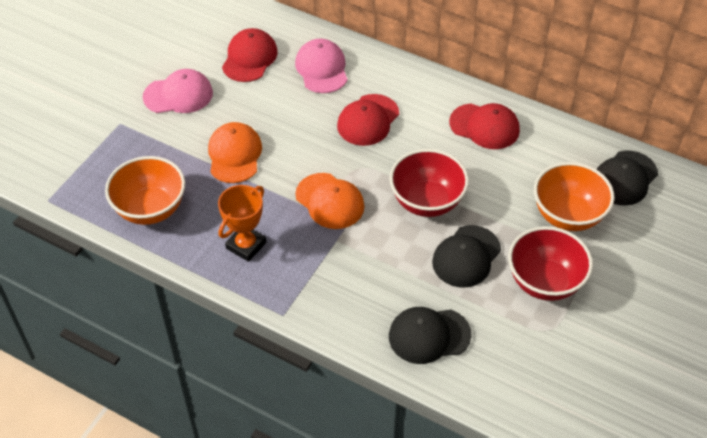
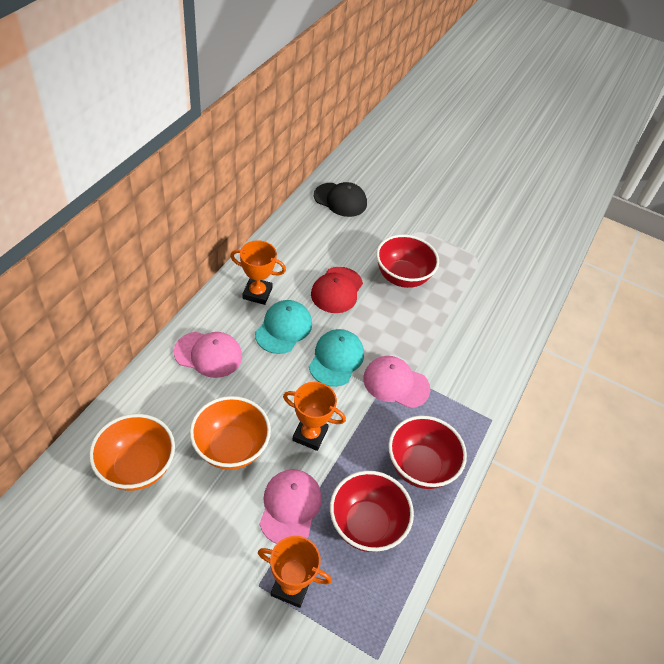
black cap: 3 -> 1
orange cap: 2 -> 0
orange trophy: 1 -> 3
pink cap: 2 -> 3
red bowl: 2 -> 3
red cap: 3 -> 1
turquoise cap: 0 -> 2

